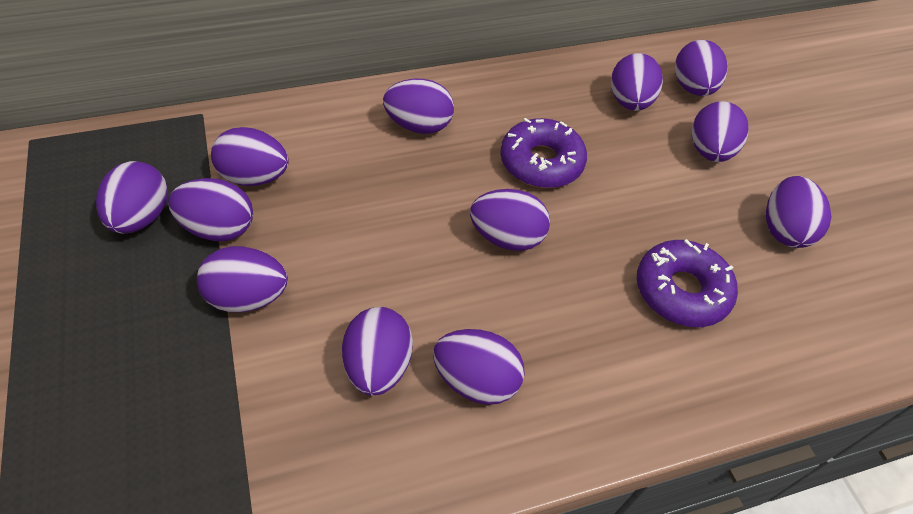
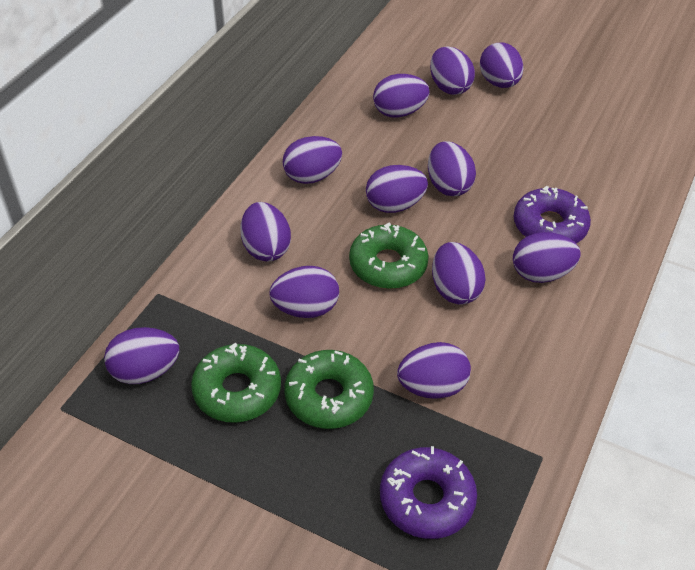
green donut: 0 -> 3

